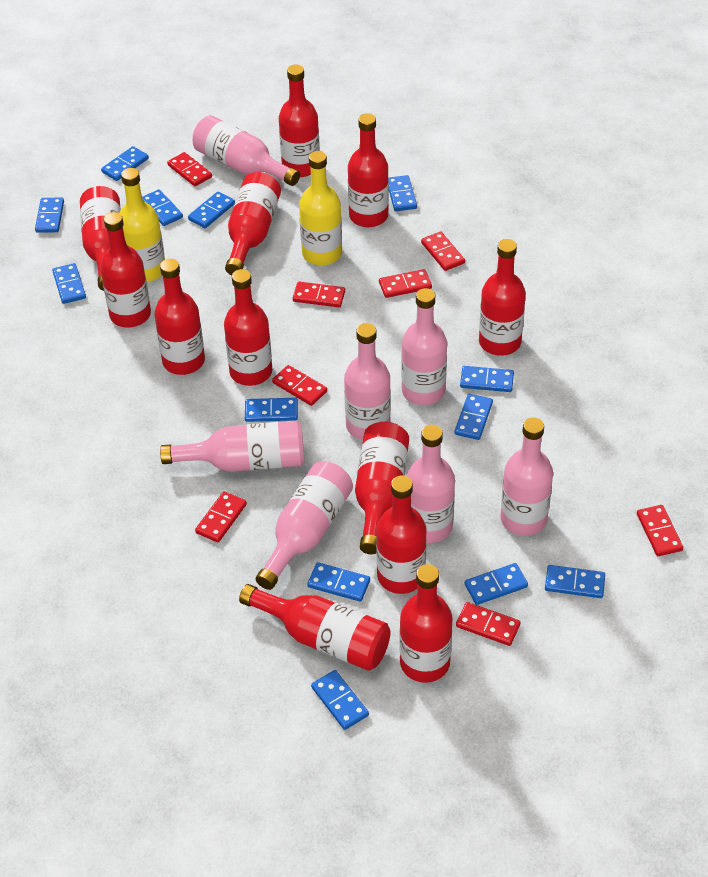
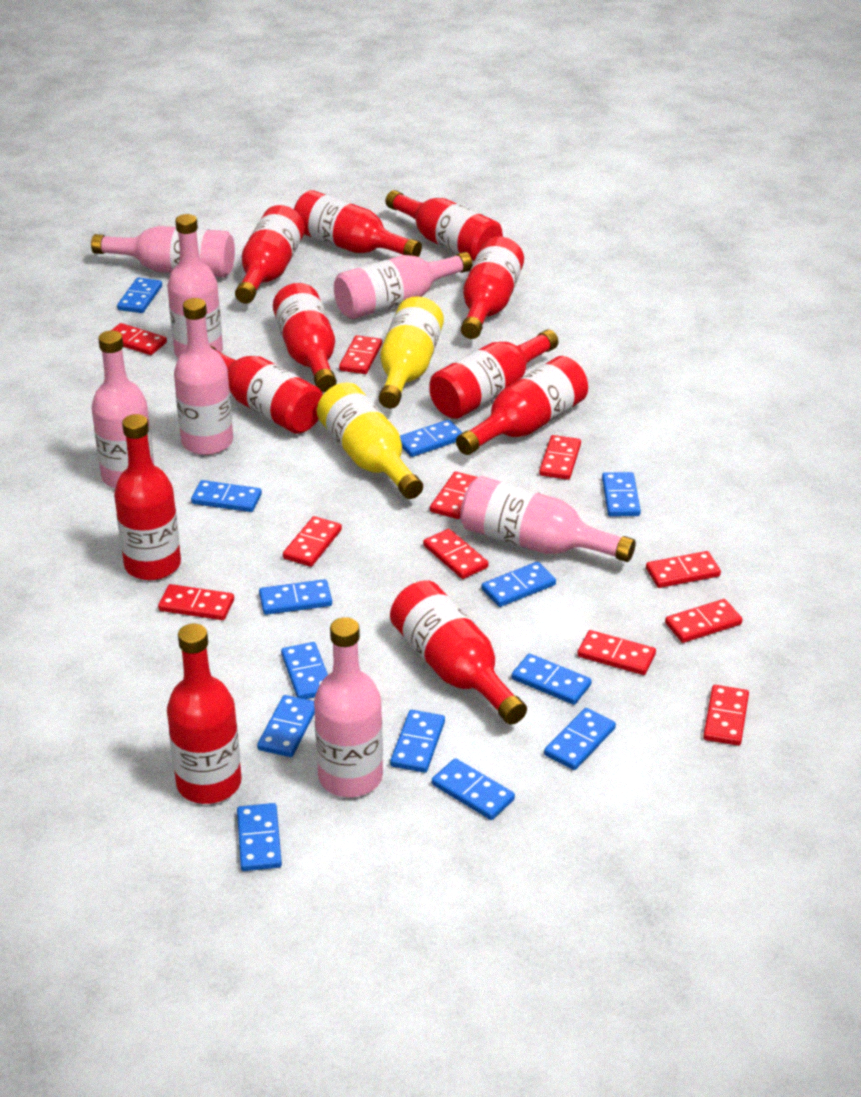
red bottle: 12 -> 11
red domino: 8 -> 11

